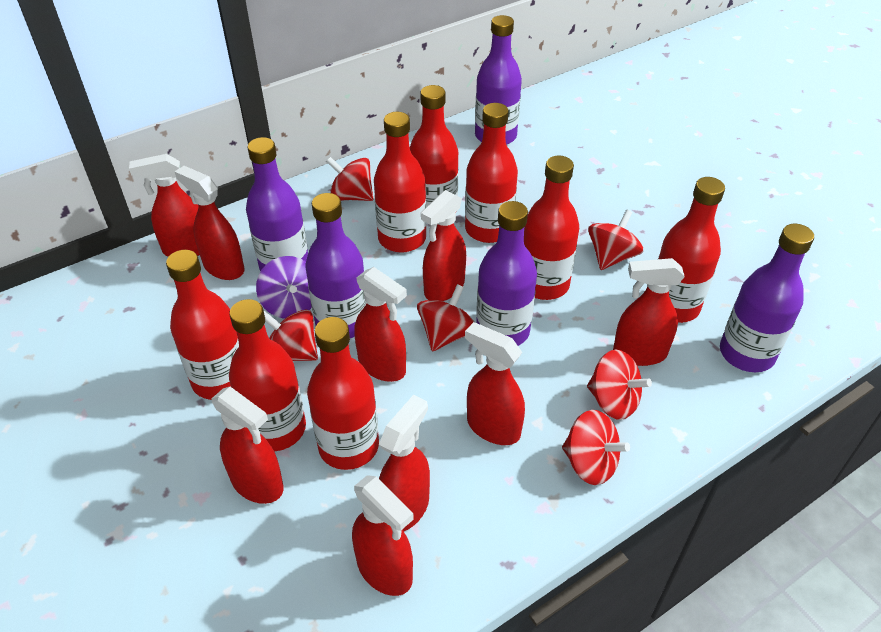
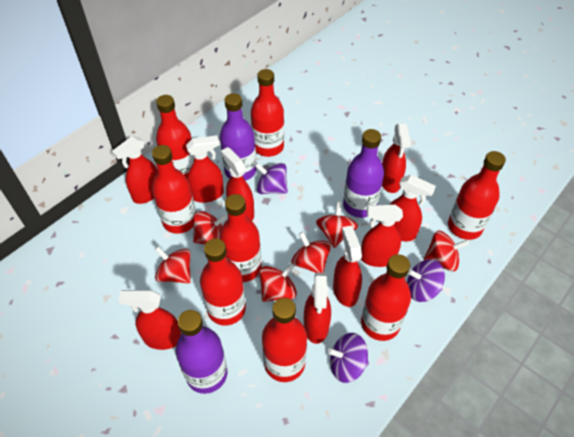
purple bottle: 5 -> 3
purple spinning top: 1 -> 3

